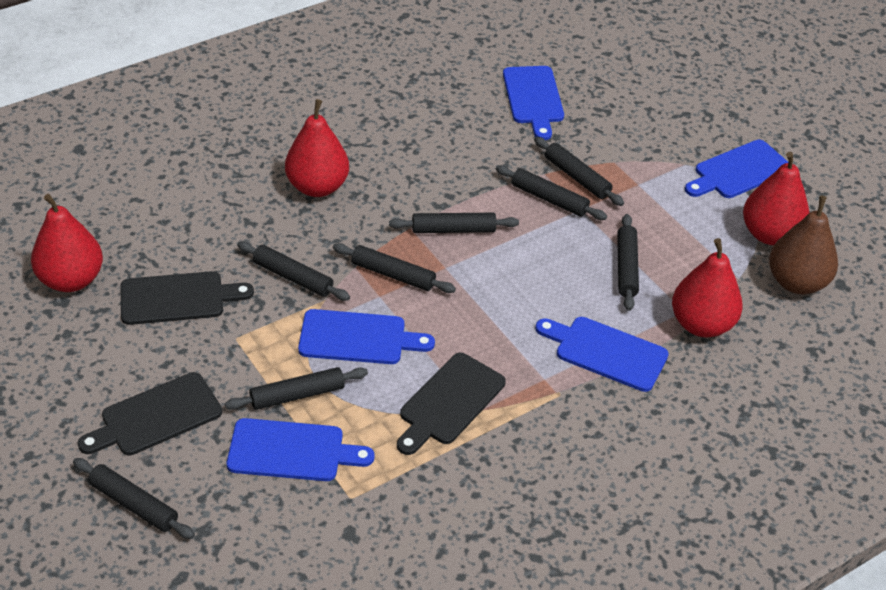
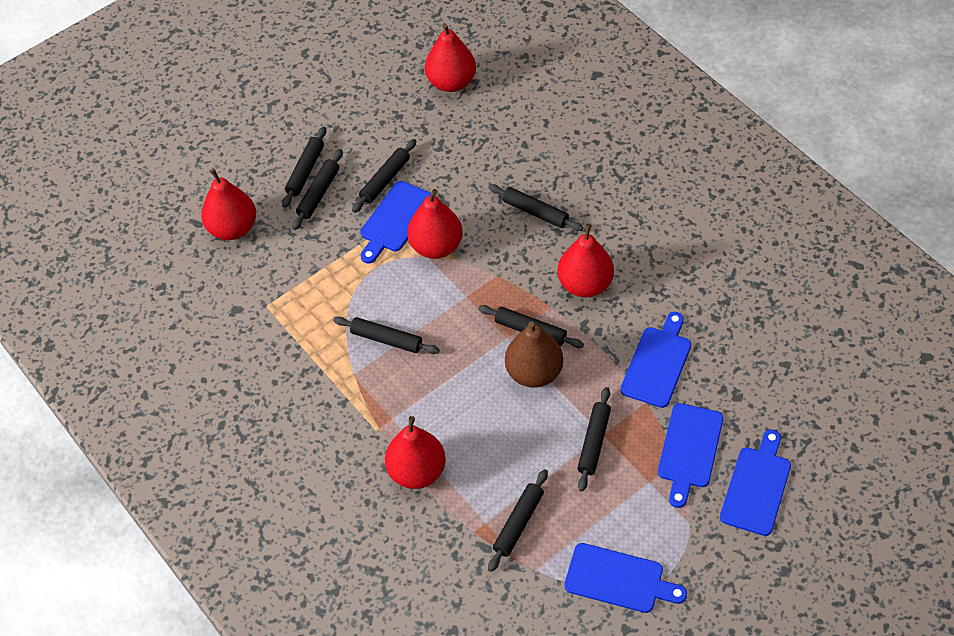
black cutting board: 3 -> 0
red pear: 4 -> 5

